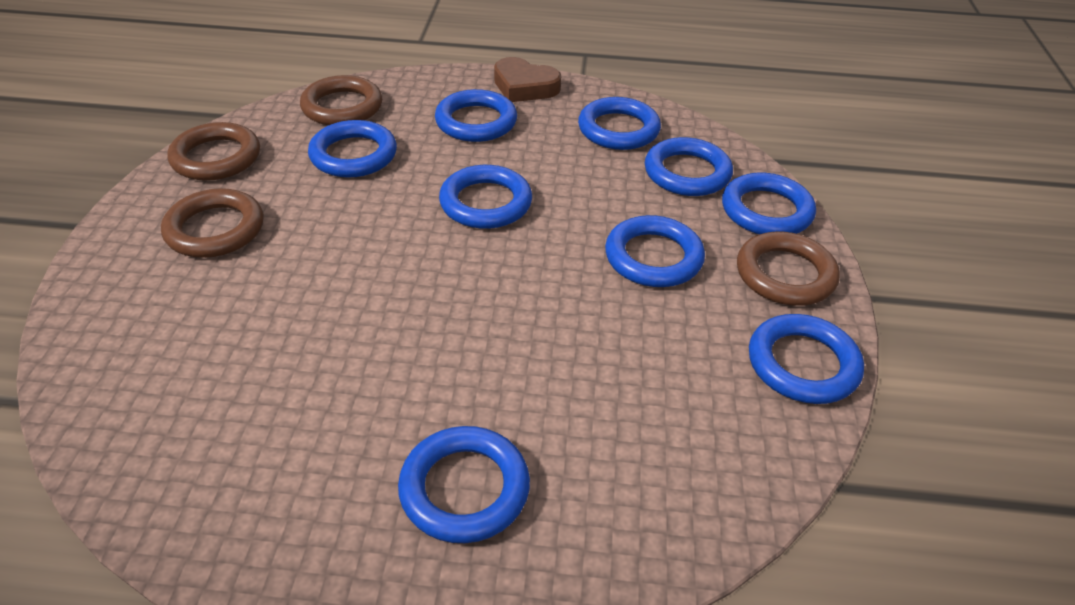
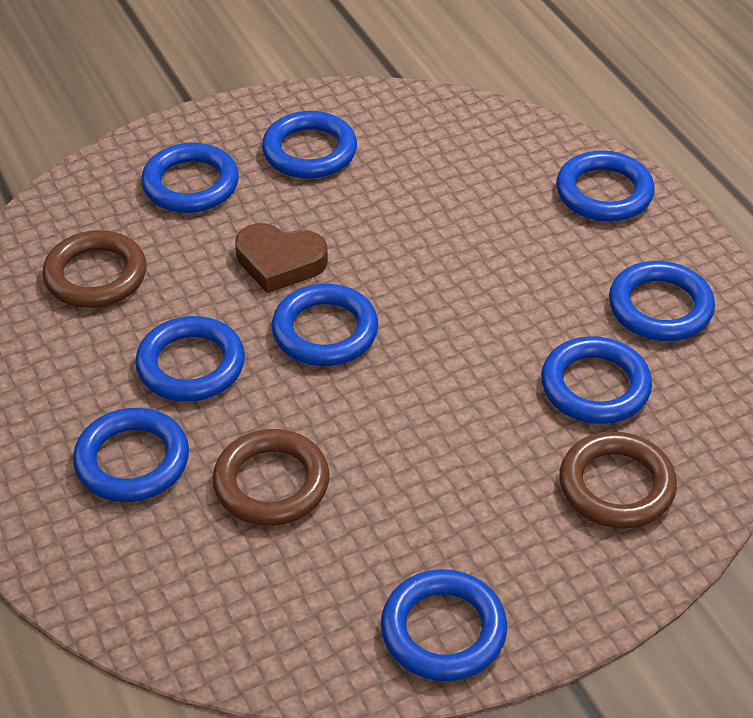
brown ring: 4 -> 3

